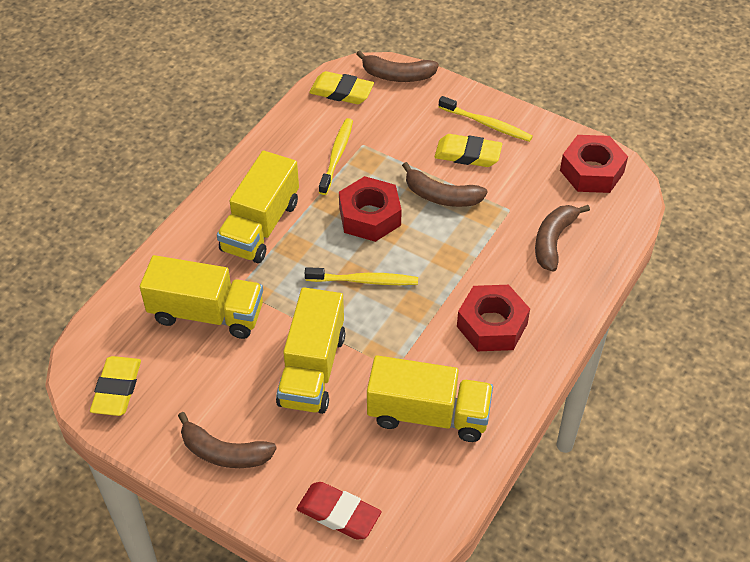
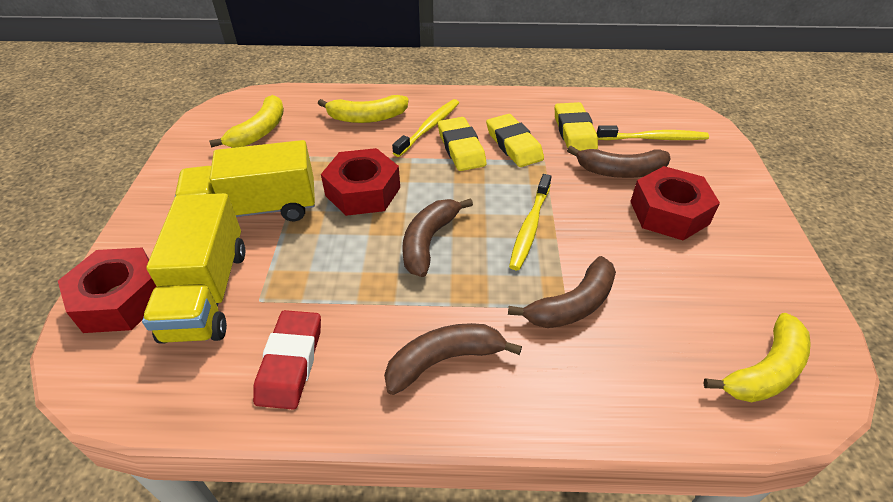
yellow banana: 0 -> 3
yellow truck: 4 -> 2

